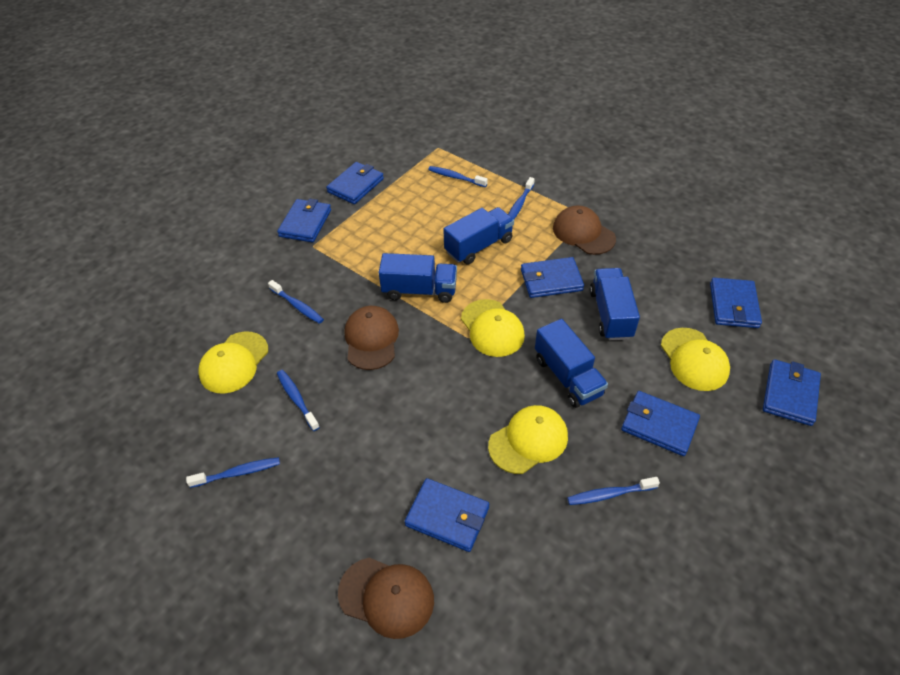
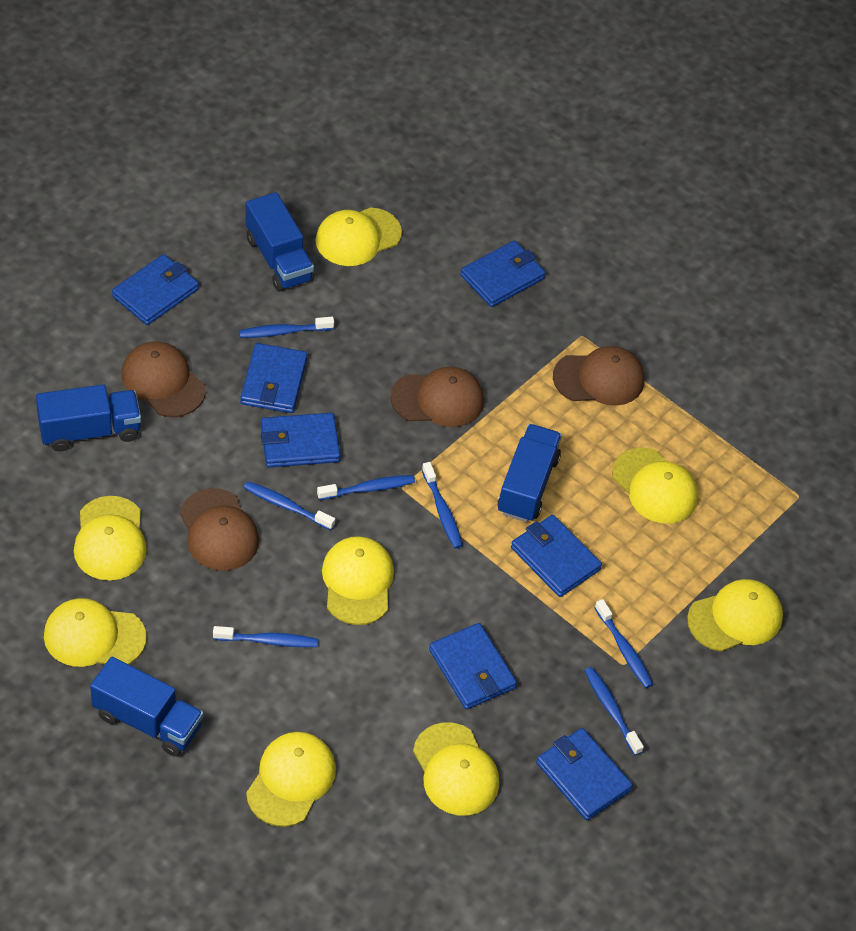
blue toothbrush: 6 -> 7
brown cap: 3 -> 4
yellow cap: 4 -> 8

